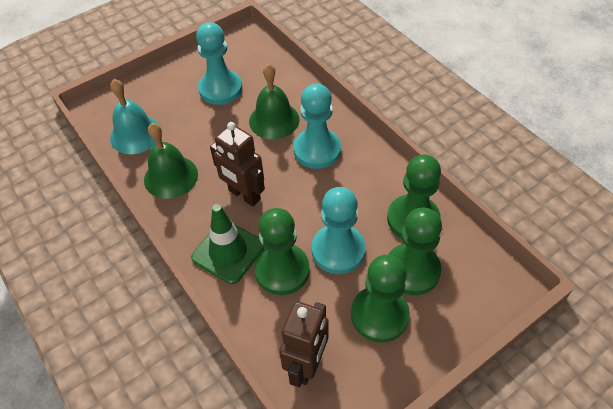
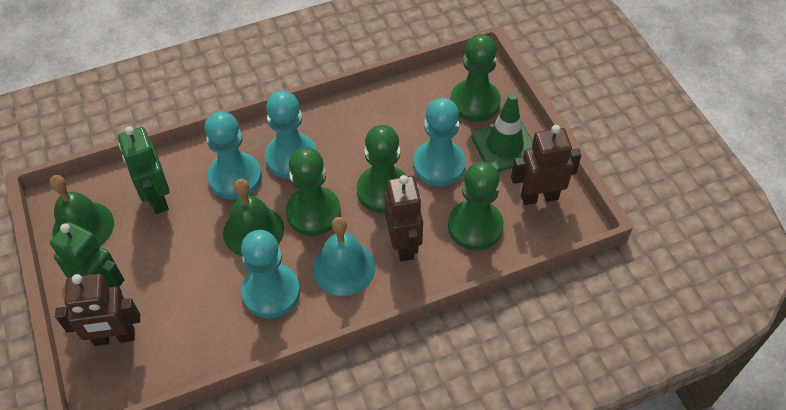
brown robot: 2 -> 3
green robot: 0 -> 2
turquoise pawn: 3 -> 4

